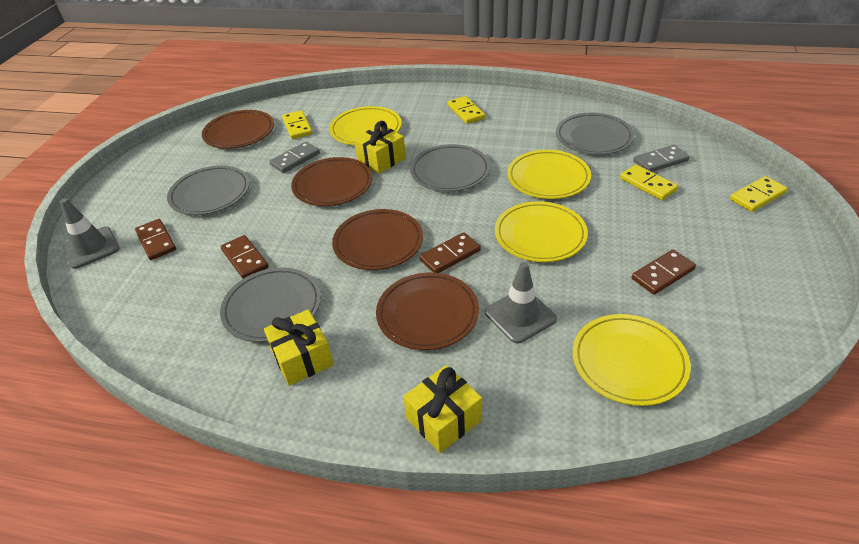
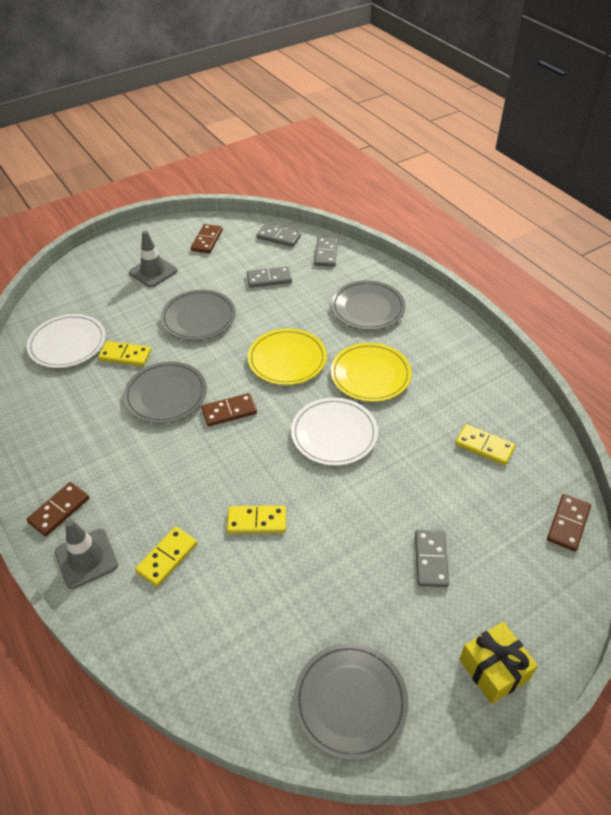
brown plate: 4 -> 0
grey domino: 2 -> 4
white plate: 0 -> 2
yellow gift: 3 -> 1
yellow plate: 4 -> 2

